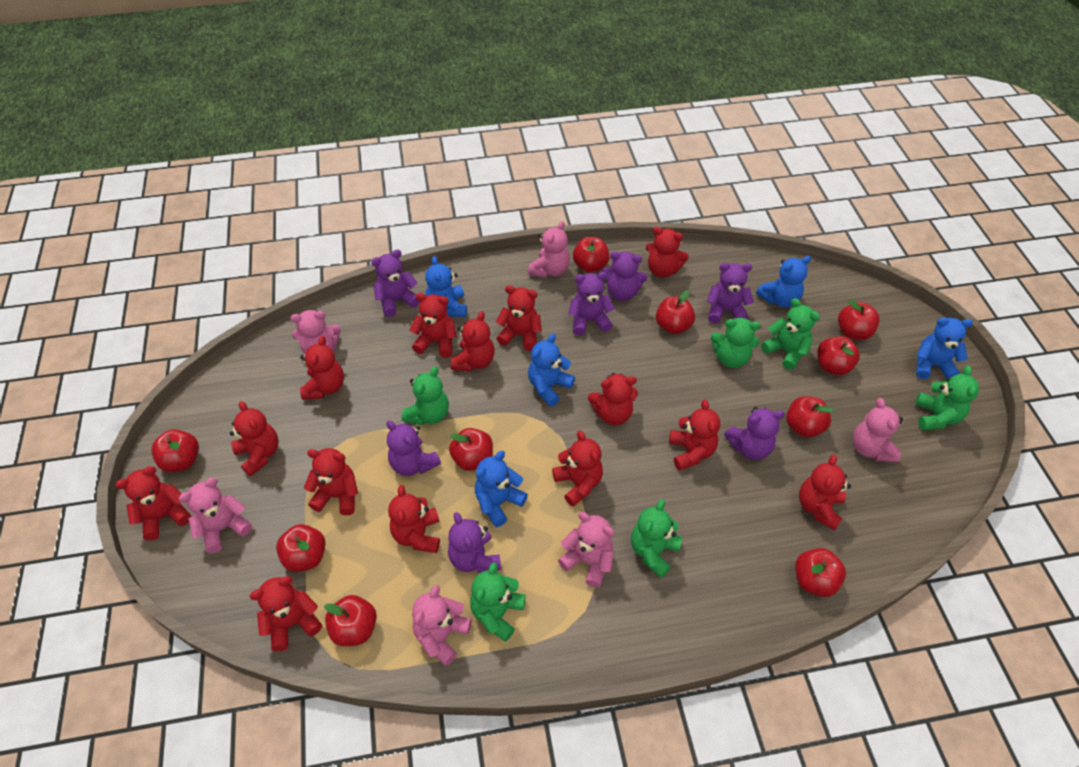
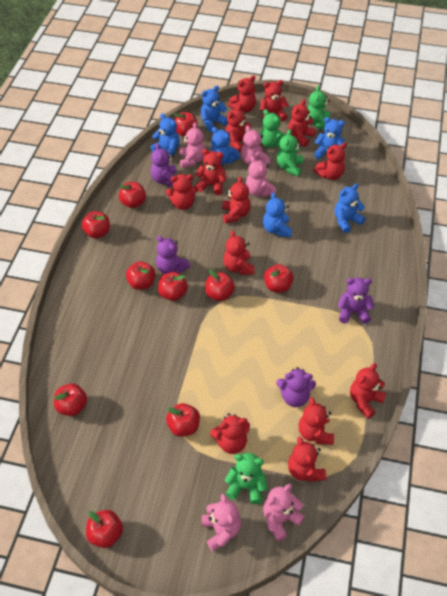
blue teddy bear: 5 -> 6
green teddy bear: 6 -> 4
pink teddy bear: 6 -> 5
purple teddy bear: 7 -> 4
red teddy bear: 14 -> 13

